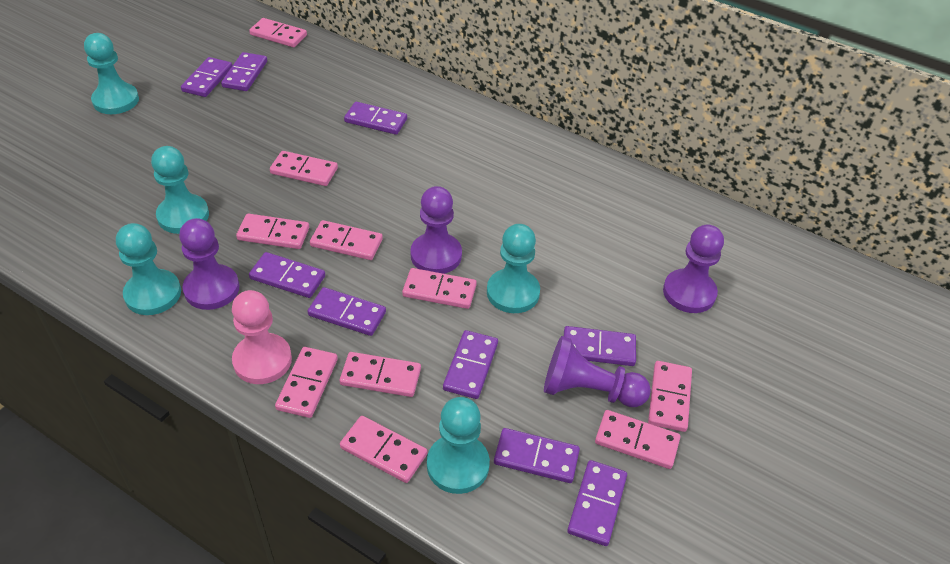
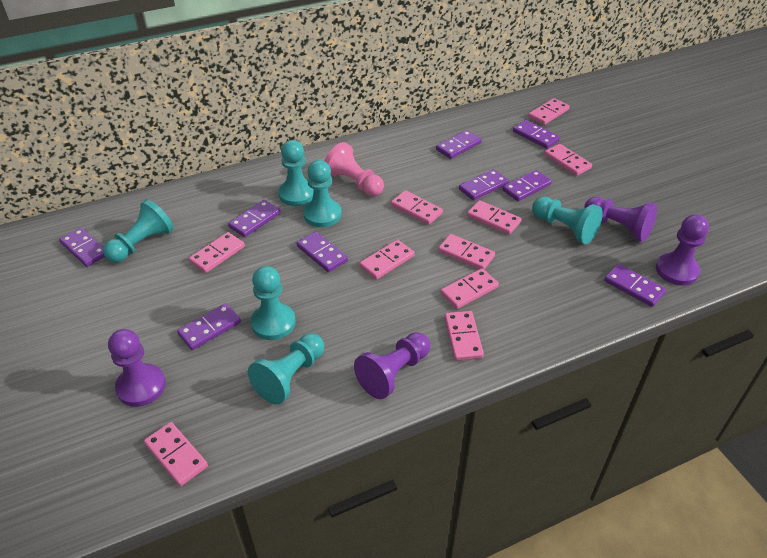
turquoise pawn: 5 -> 6

